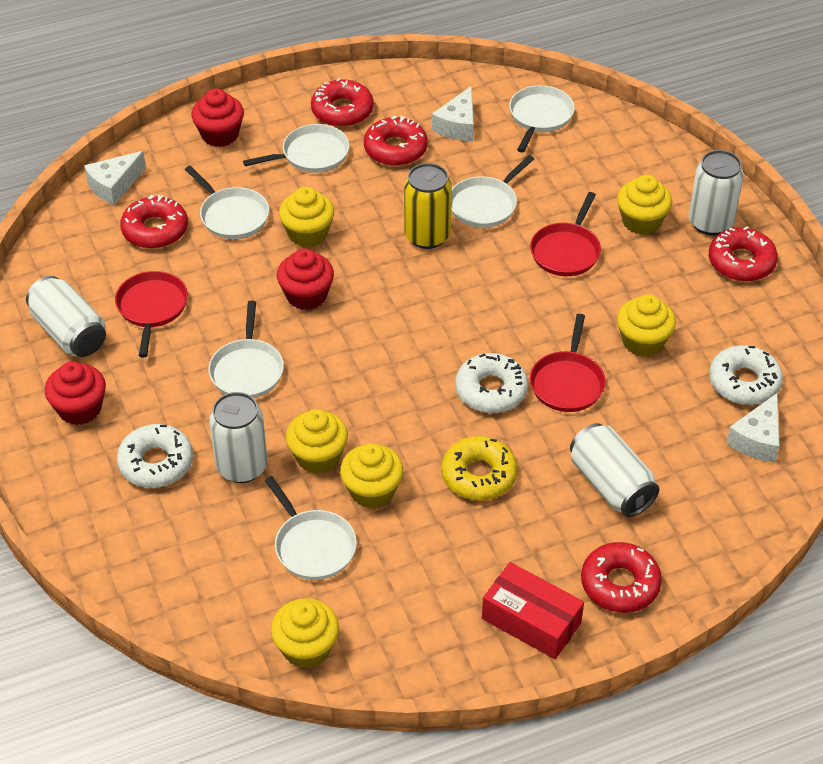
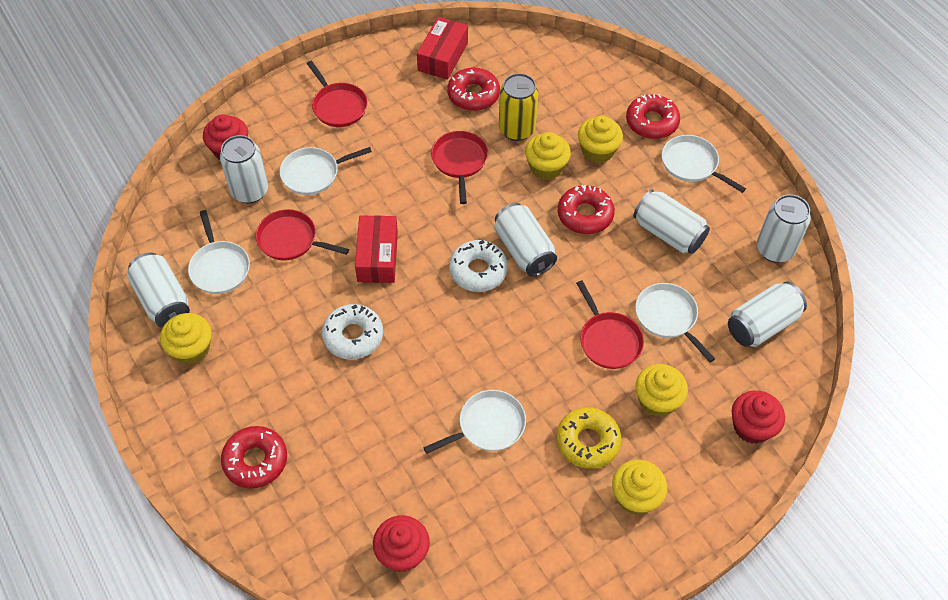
red box: 1 -> 2
red donut: 5 -> 4
red pan: 3 -> 4
white can: 4 -> 6
white cheese: 3 -> 0
white donut: 3 -> 2
white pan: 6 -> 5
yellow cupcake: 6 -> 5

